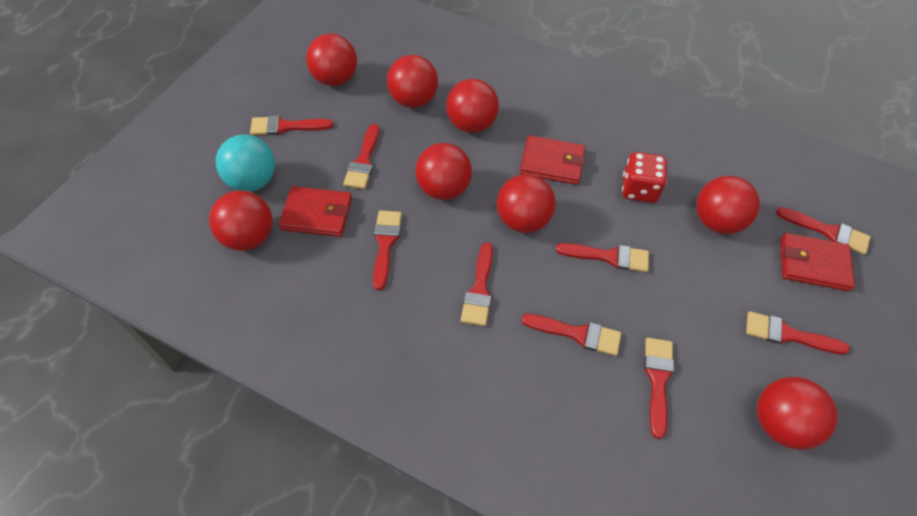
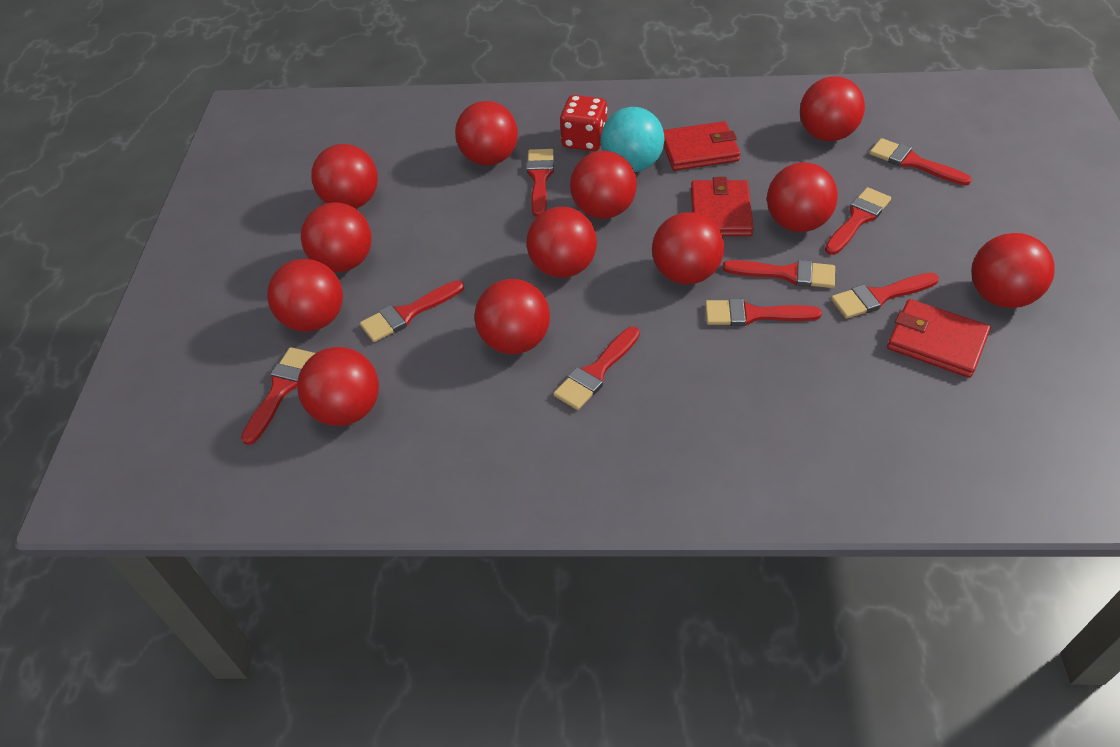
red ball: 8 -> 12

